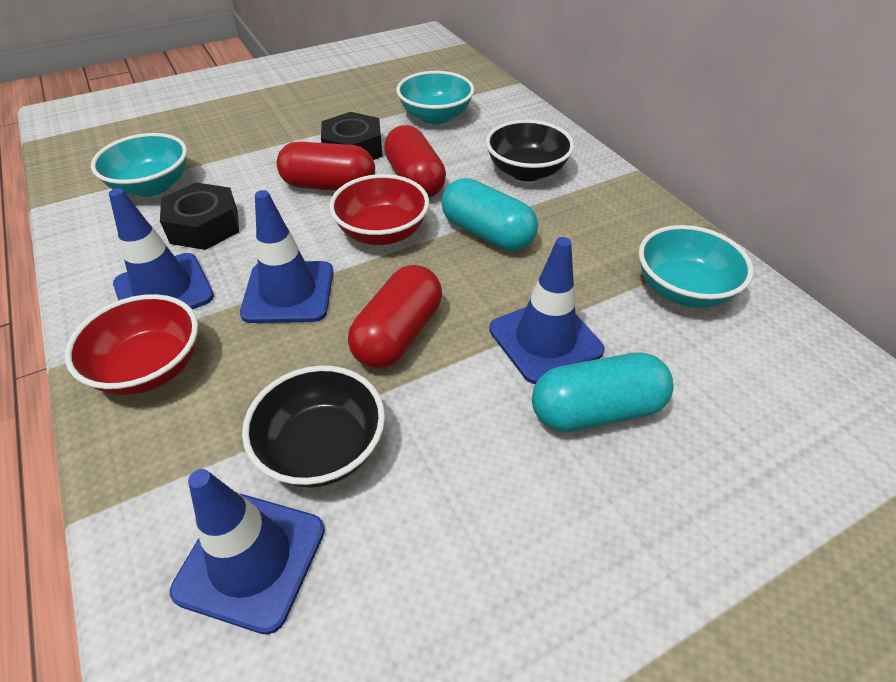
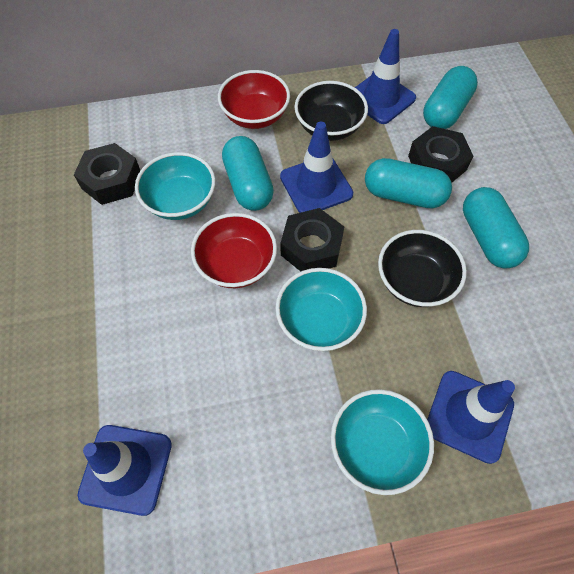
black nut: 2 -> 3
red capsule: 3 -> 0
turquoise capsule: 2 -> 4

